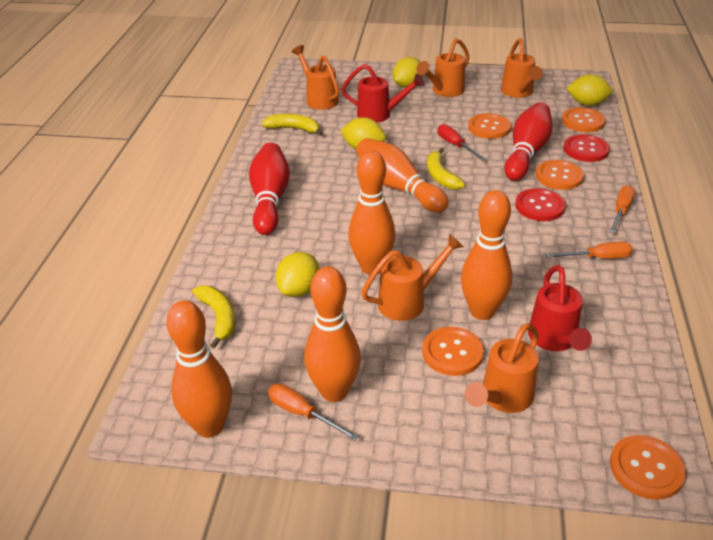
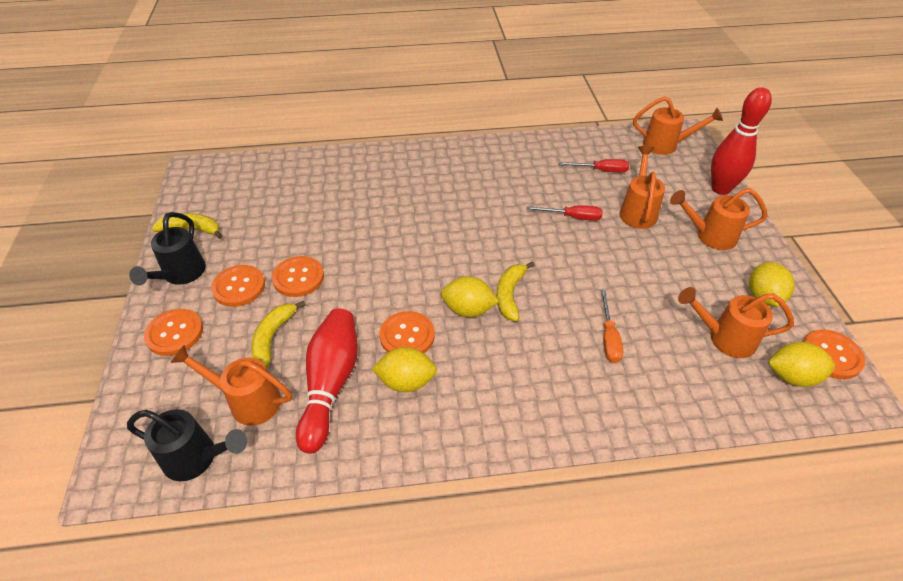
black watering can: 0 -> 2
orange bowling pin: 5 -> 0
orange screwdriver: 3 -> 1
red button: 2 -> 0
red screwdriver: 1 -> 2
red watering can: 2 -> 0

